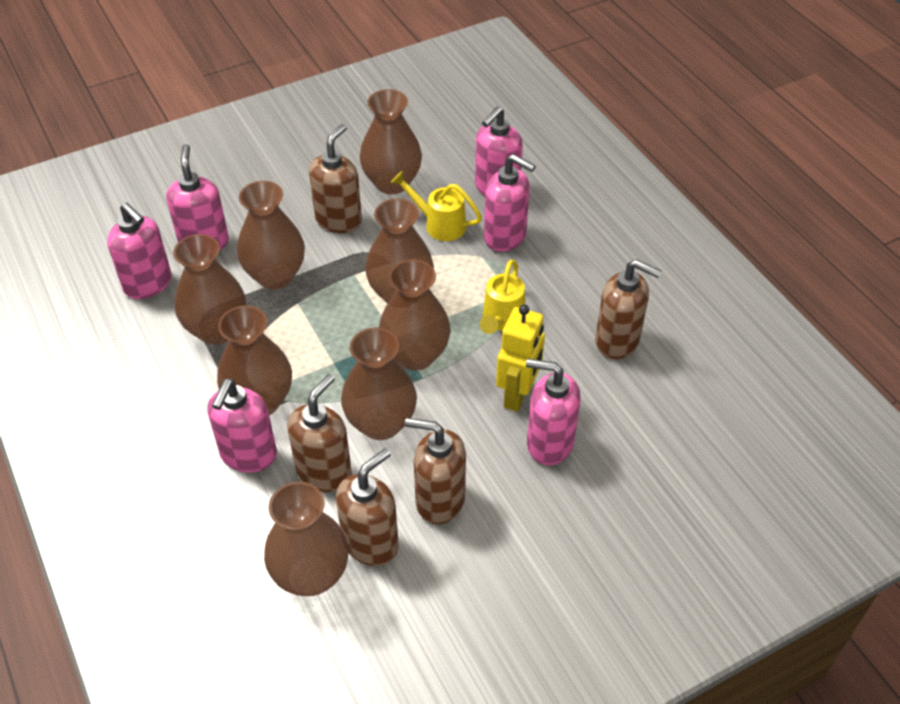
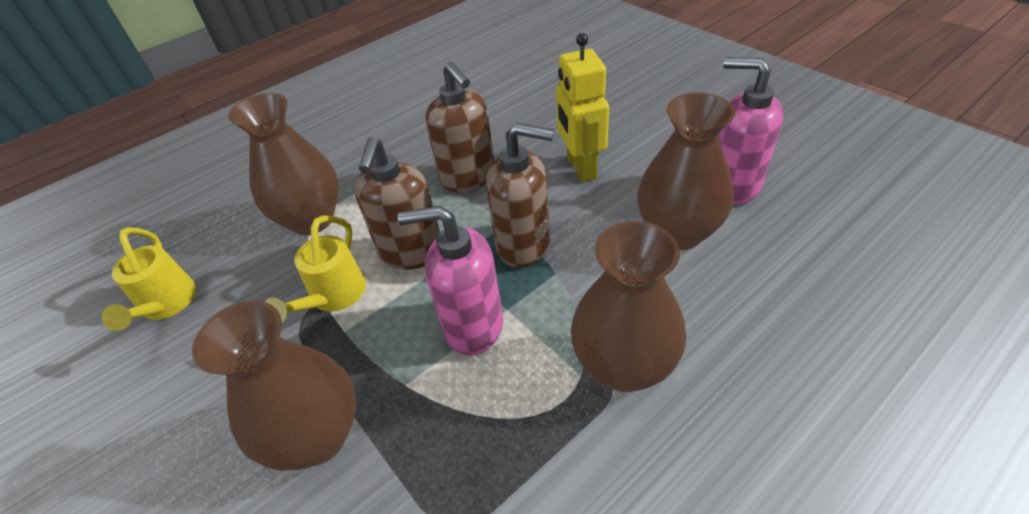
brown soap dispenser: 5 -> 3
brown vase: 8 -> 4
pink soap dispenser: 6 -> 2

